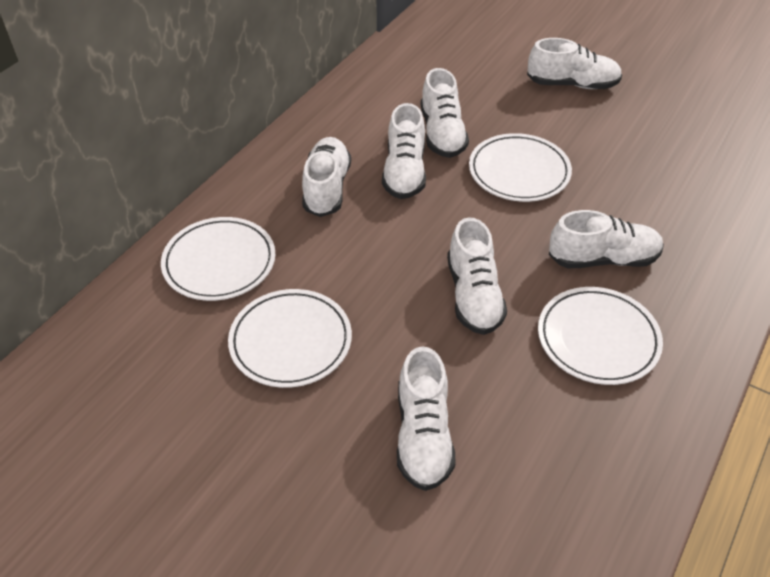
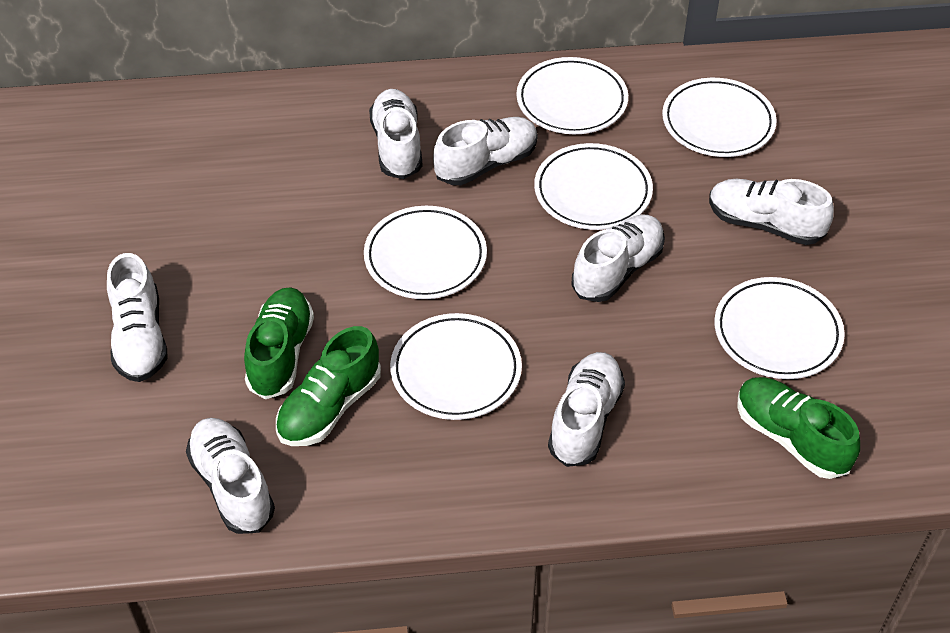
green shoe: 0 -> 3
white plate: 4 -> 6

